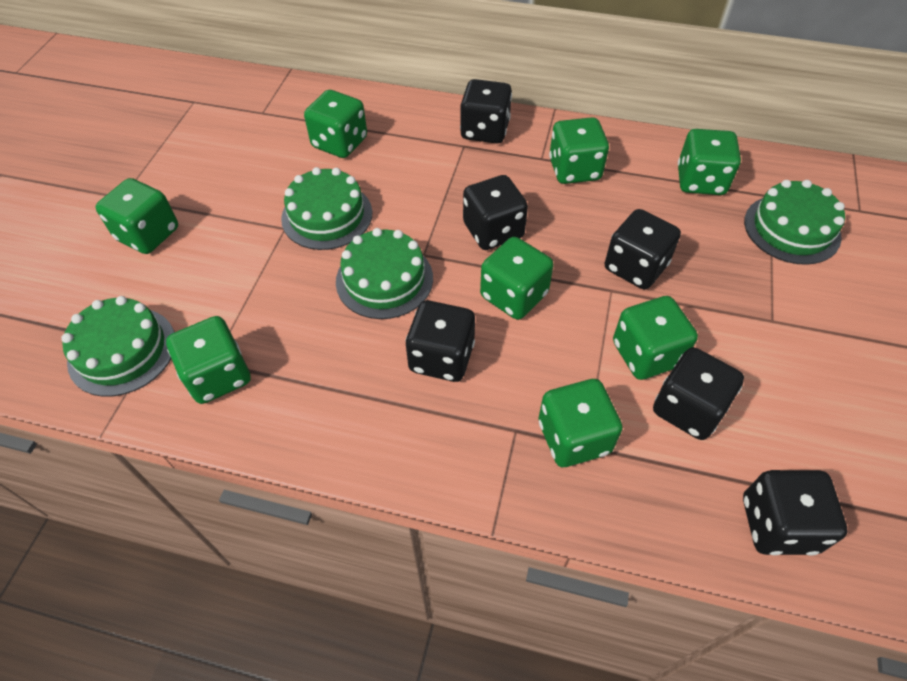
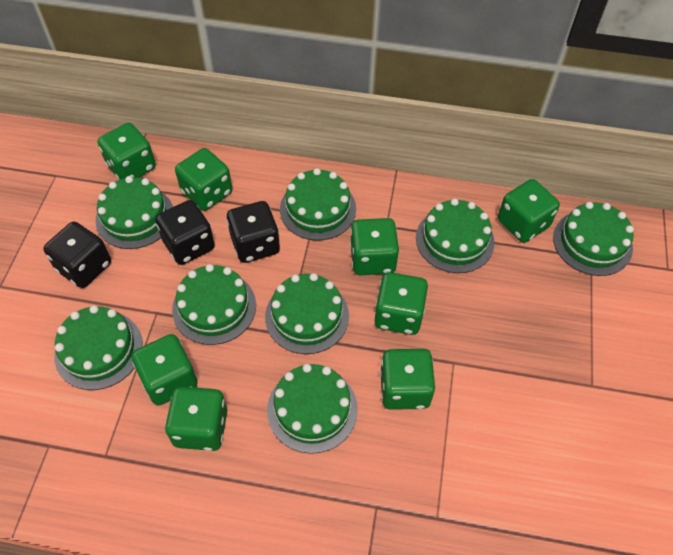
black dice: 6 -> 3
green cake: 4 -> 8

